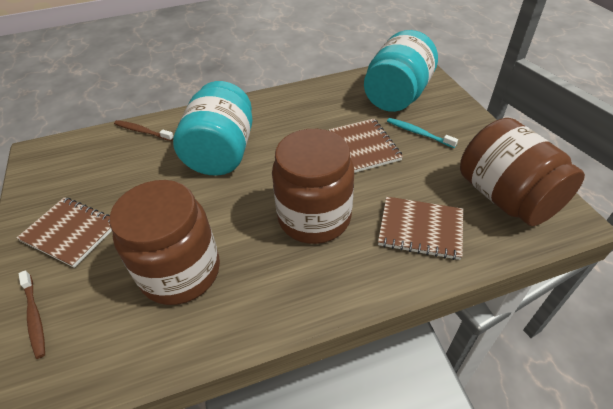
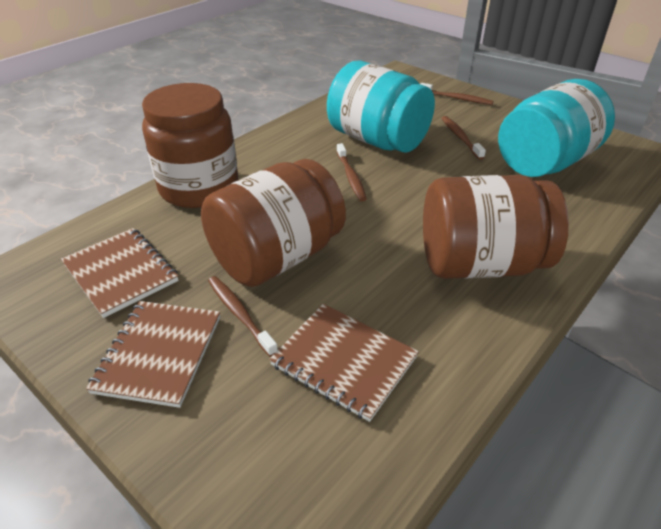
brown toothbrush: 2 -> 4
turquoise toothbrush: 1 -> 0

